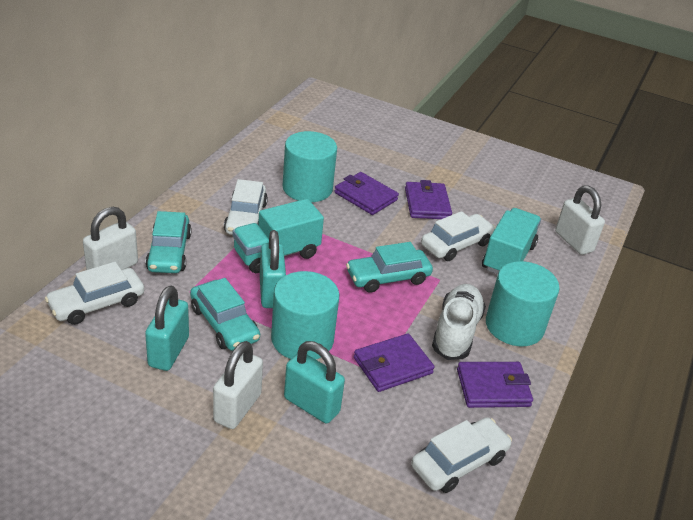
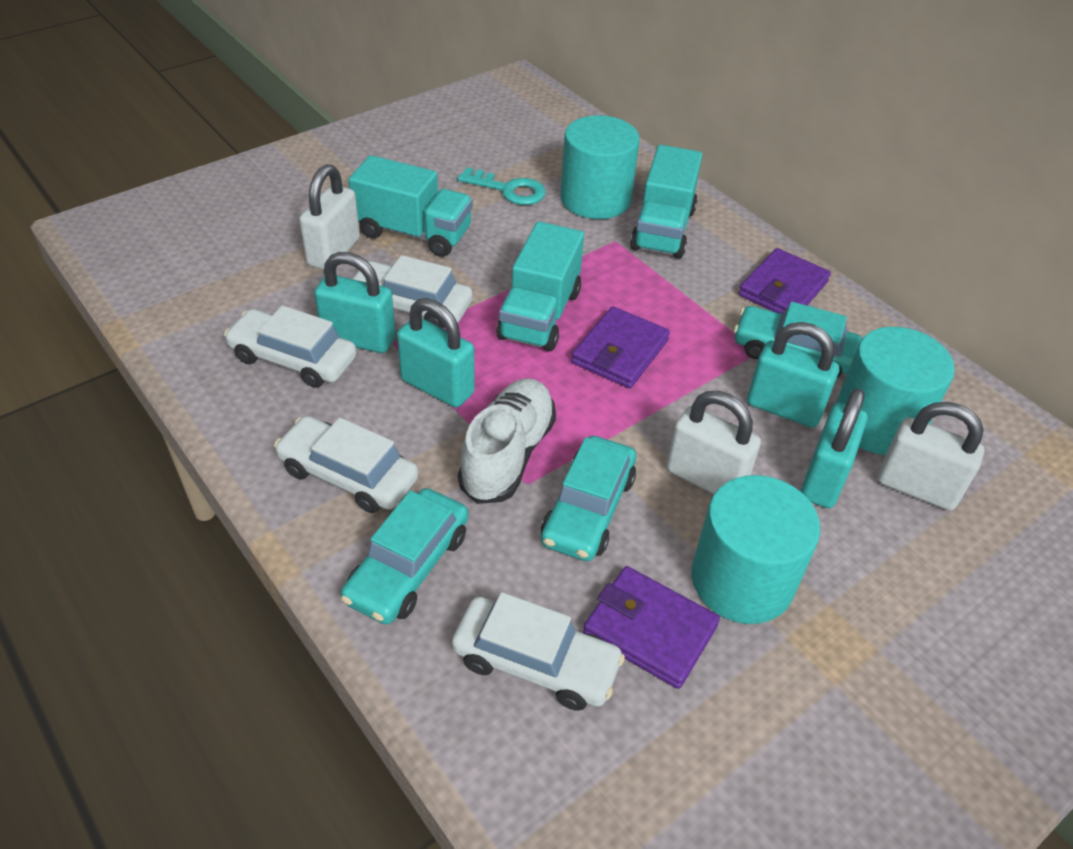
purple wallet: 4 -> 3
turquoise key: 0 -> 1
turquoise padlock: 3 -> 4
turquoise truck: 2 -> 3

